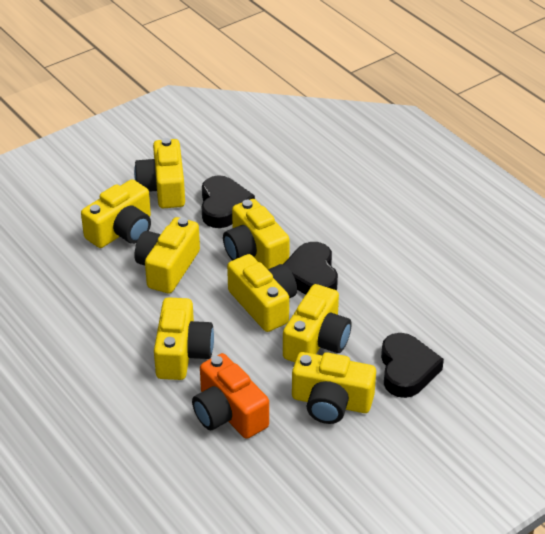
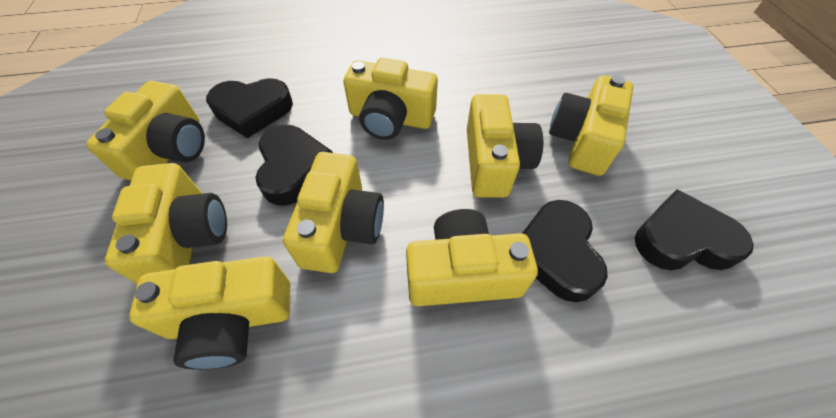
black heart: 3 -> 4
orange camera: 1 -> 0

